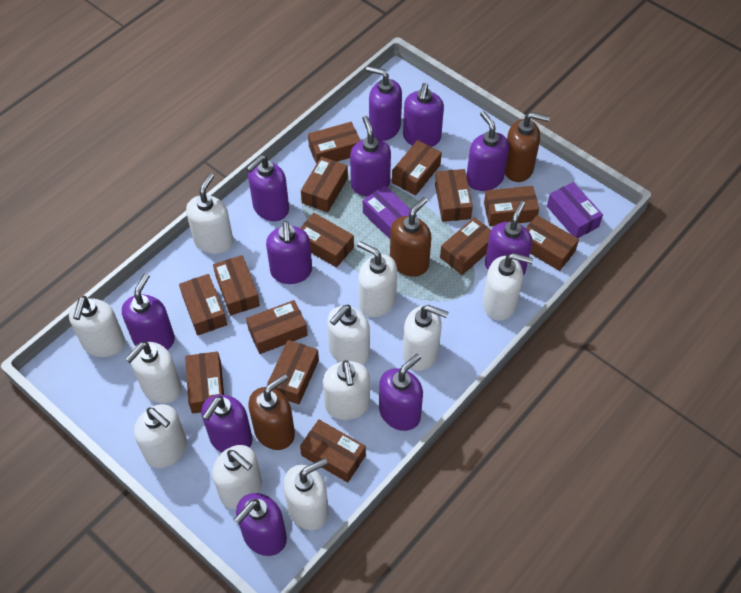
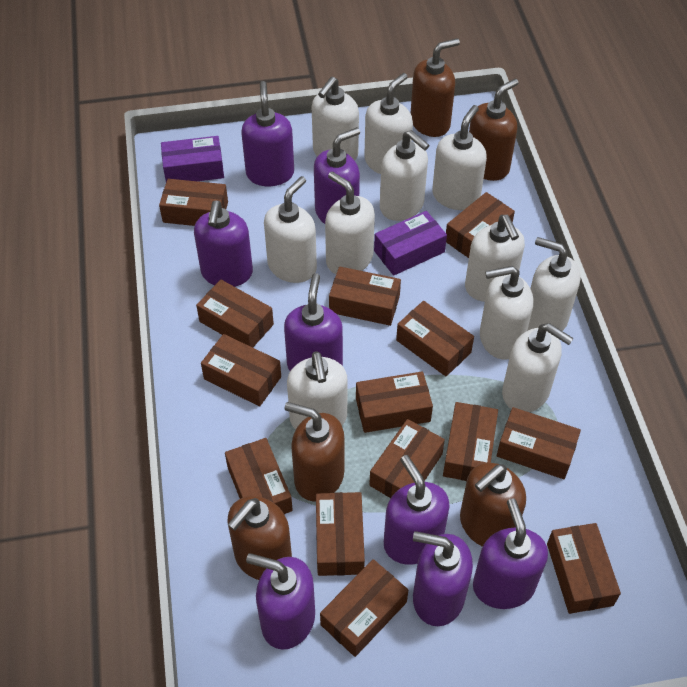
brown soap dispenser: 3 -> 5
purple soap dispenser: 11 -> 8

